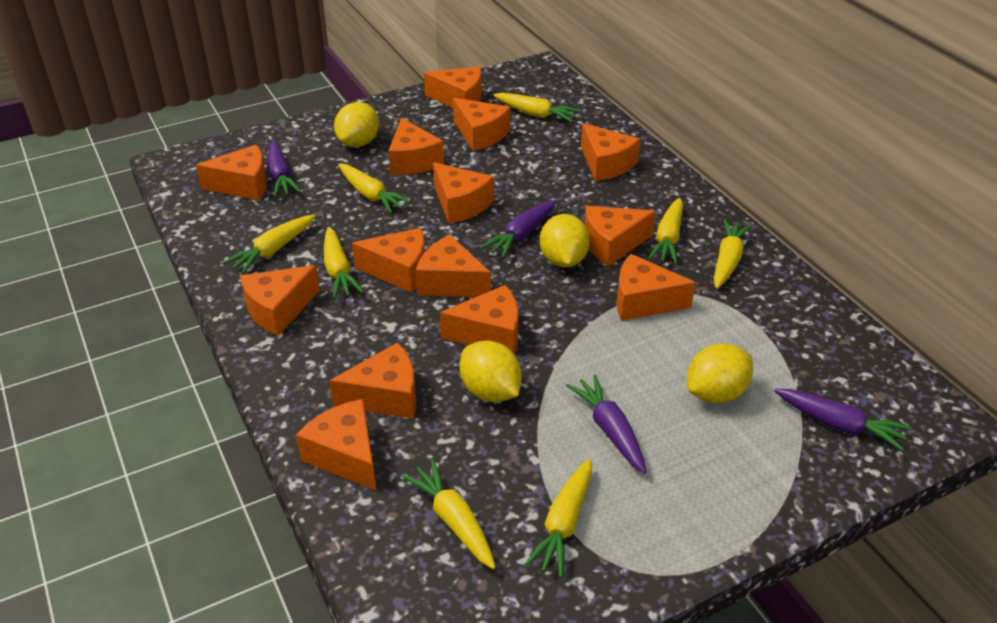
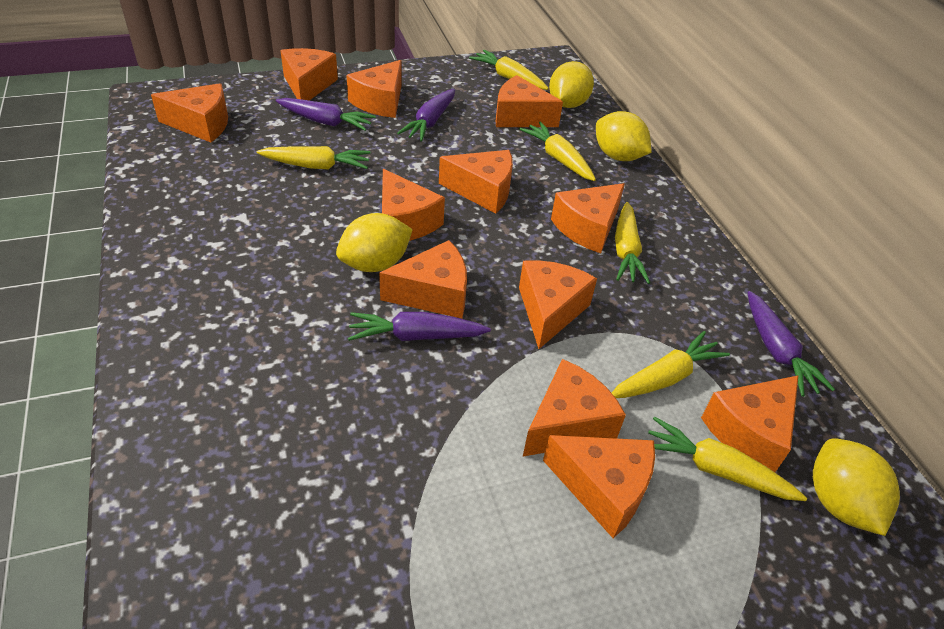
orange cheese: 14 -> 12
yellow carrot: 8 -> 6

